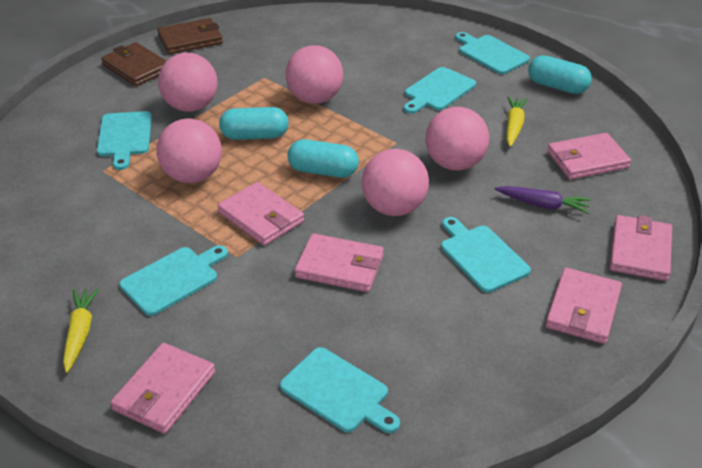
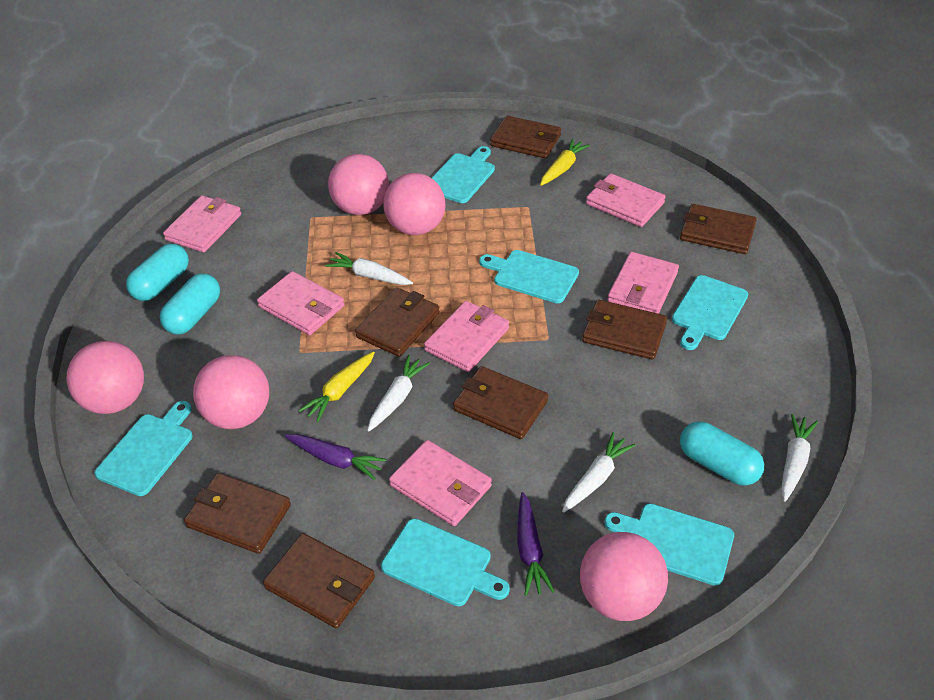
brown wallet: 2 -> 7
purple carrot: 1 -> 2
white carrot: 0 -> 4

